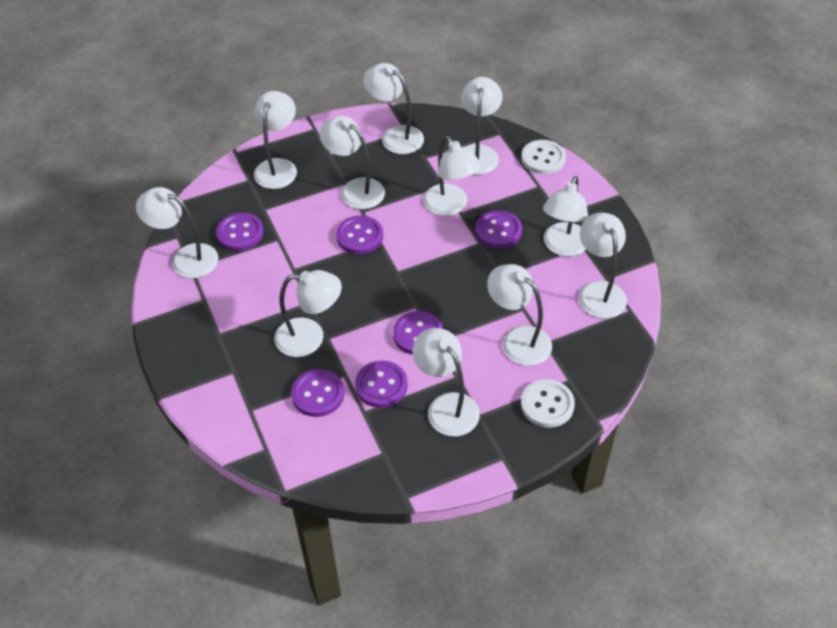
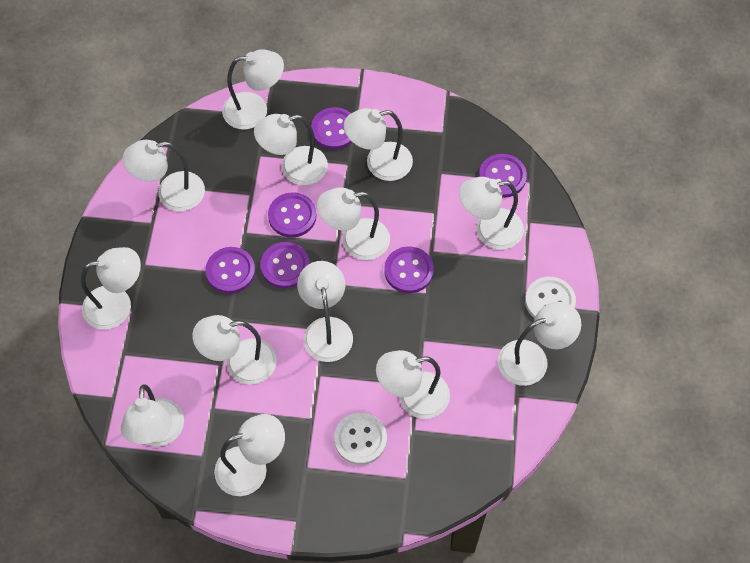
white lamp: 11 -> 13

